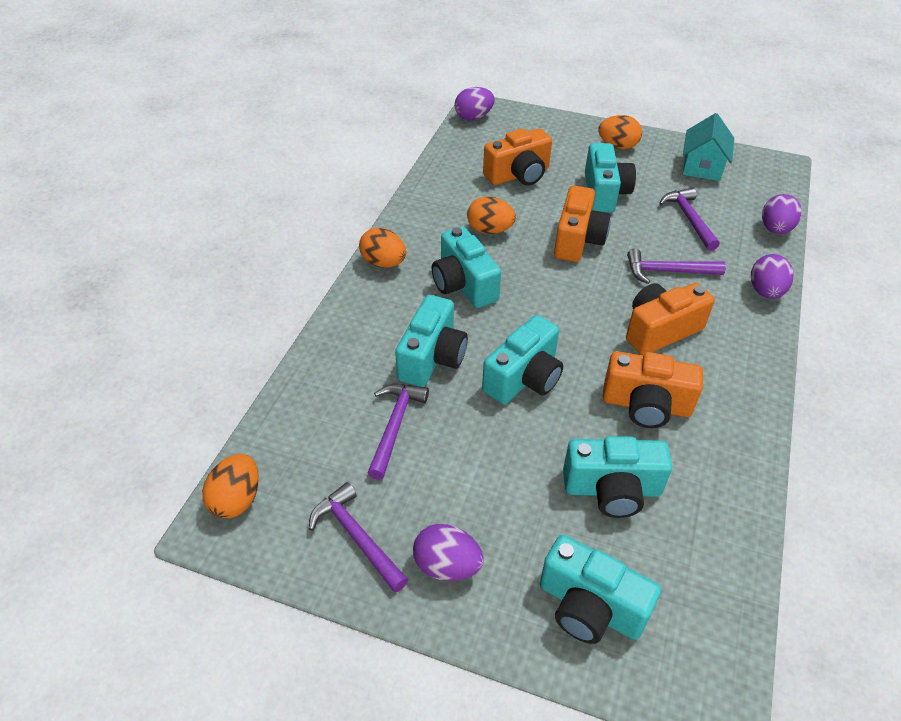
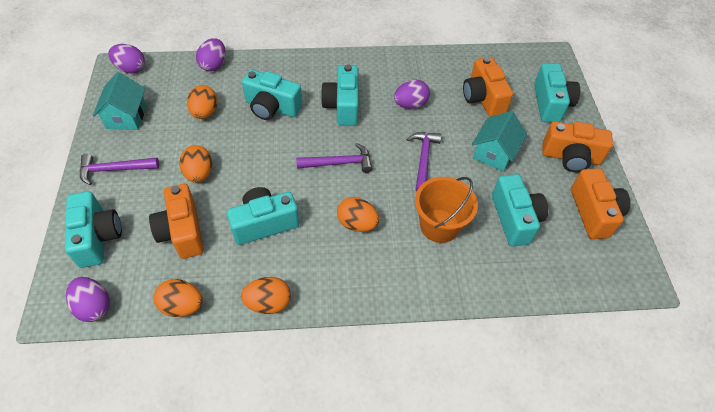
orange bucket: 0 -> 1
orange egg: 4 -> 5
purple hammer: 4 -> 3
turquoise house: 1 -> 2

